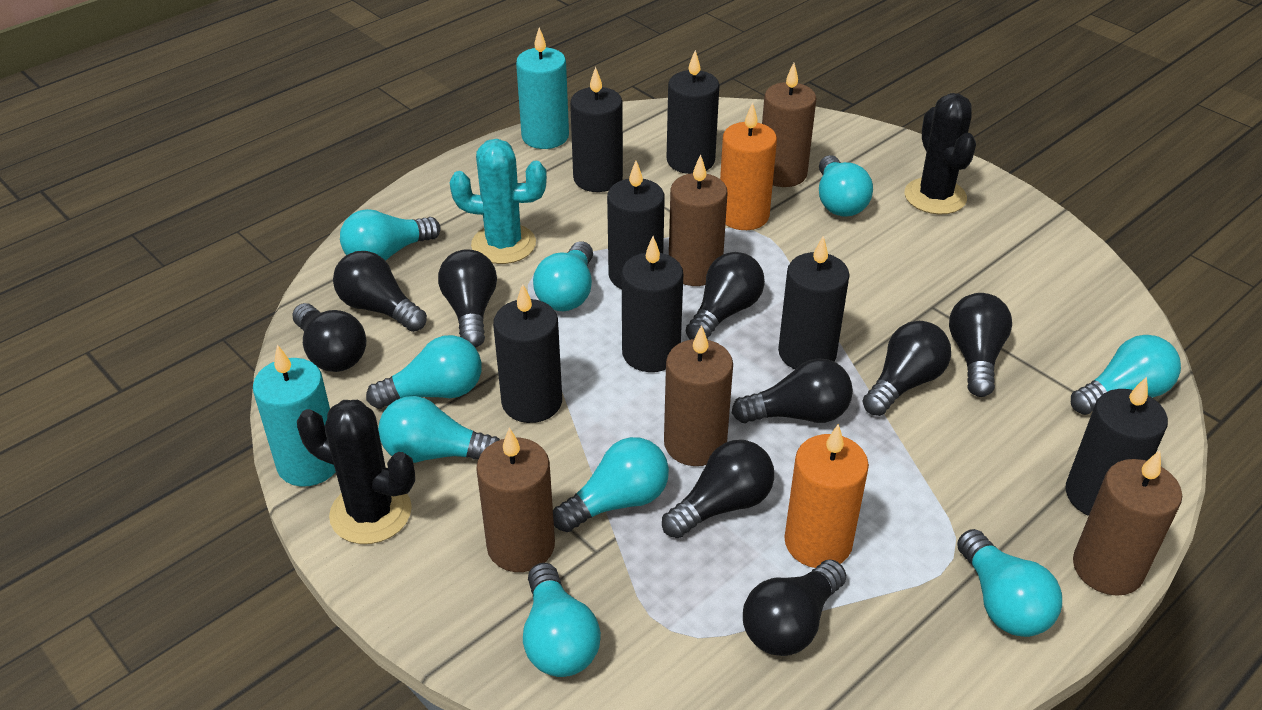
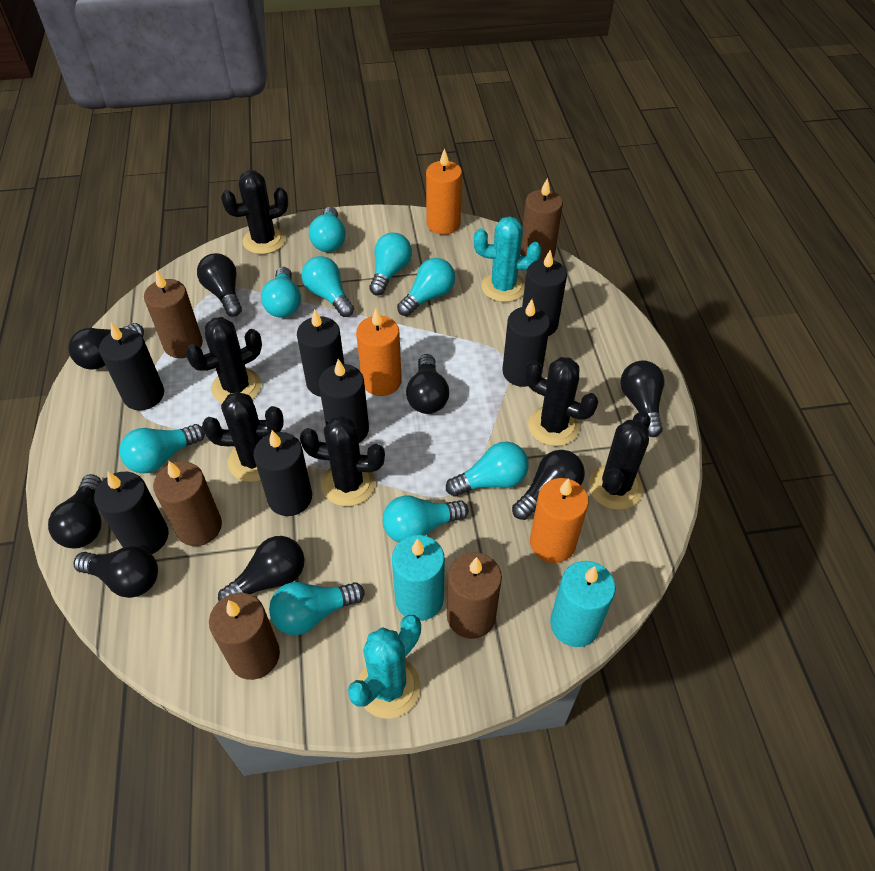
black cactus: 2 -> 6
black light bulb: 9 -> 8
orange candle: 2 -> 3
turquoise cactus: 1 -> 2

